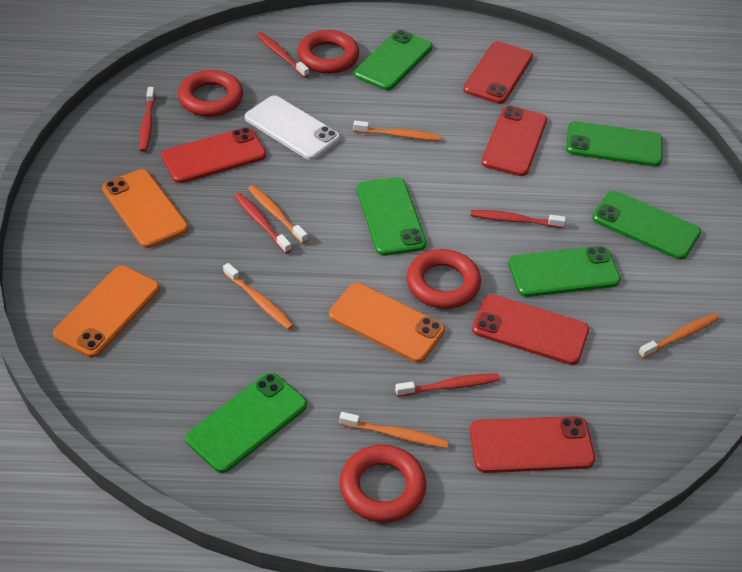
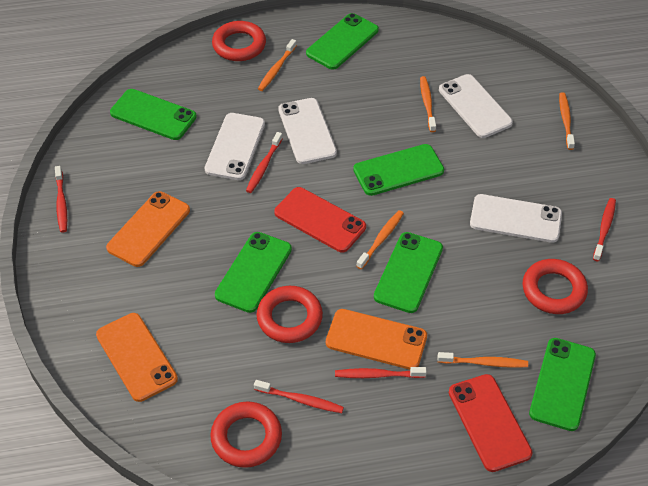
red phone: 5 -> 2
white phone: 1 -> 4

